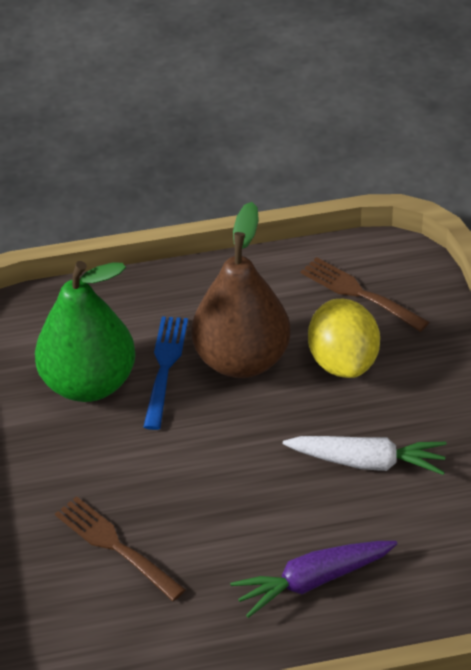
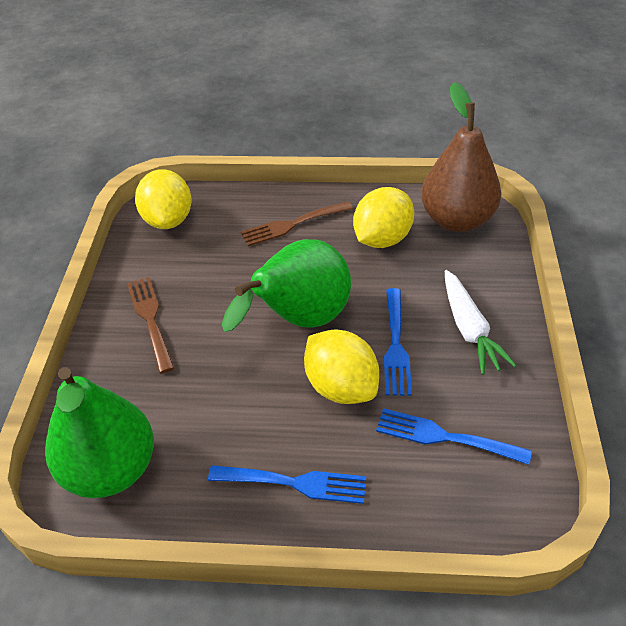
blue fork: 1 -> 3
green pear: 1 -> 2
purple carrot: 1 -> 0
yellow lemon: 1 -> 3

